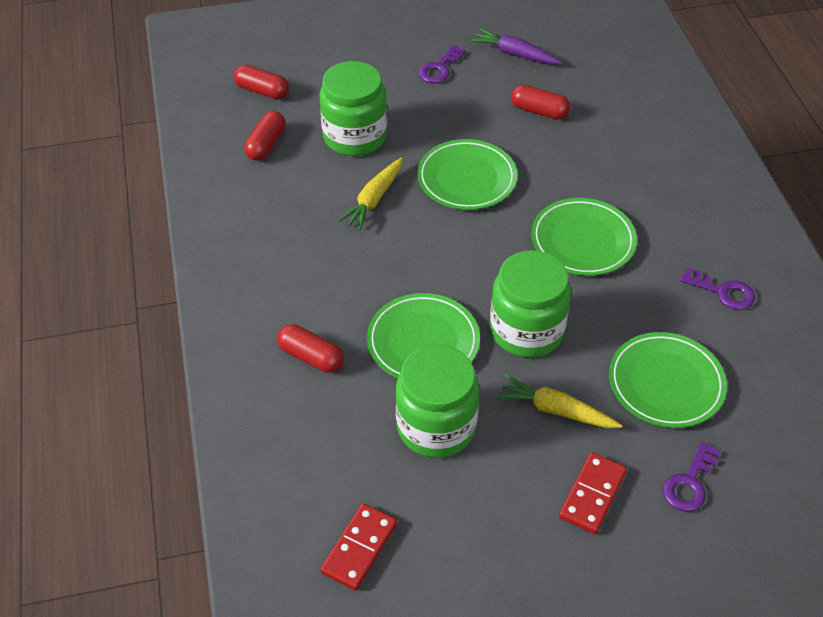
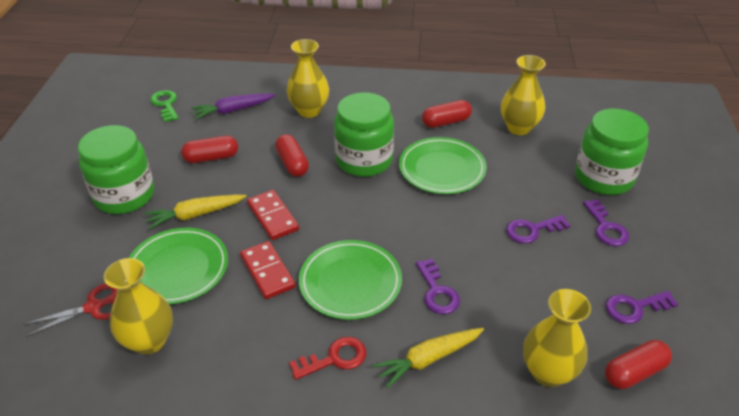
green key: 0 -> 1
green plate: 4 -> 3
purple key: 3 -> 4
red key: 0 -> 1
red scissors: 0 -> 1
yellow vase: 0 -> 4

